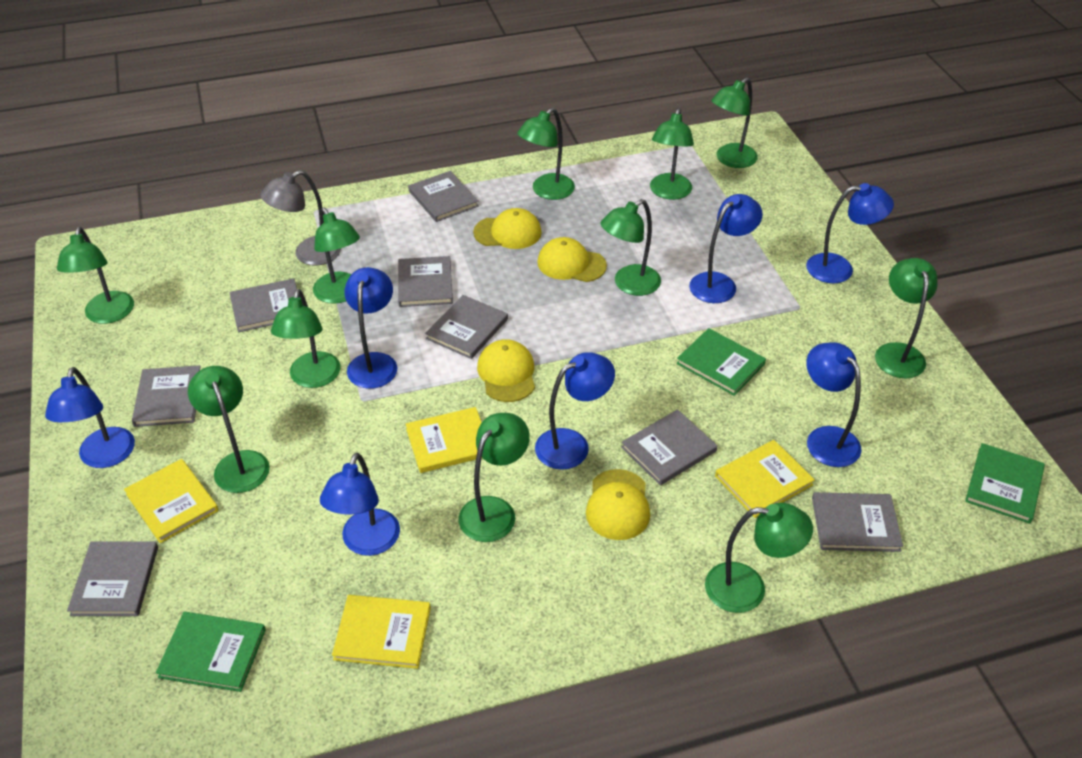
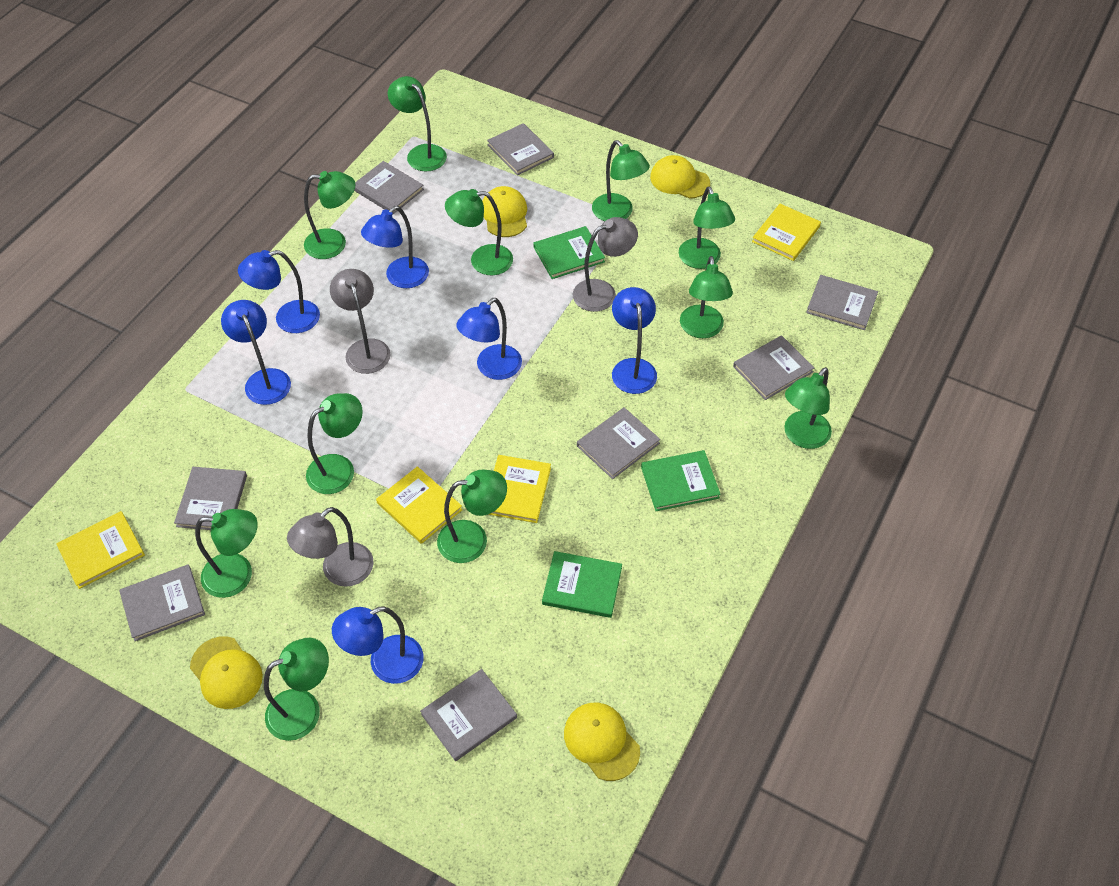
blue lamp: 7 -> 6
grey lamp: 1 -> 3

